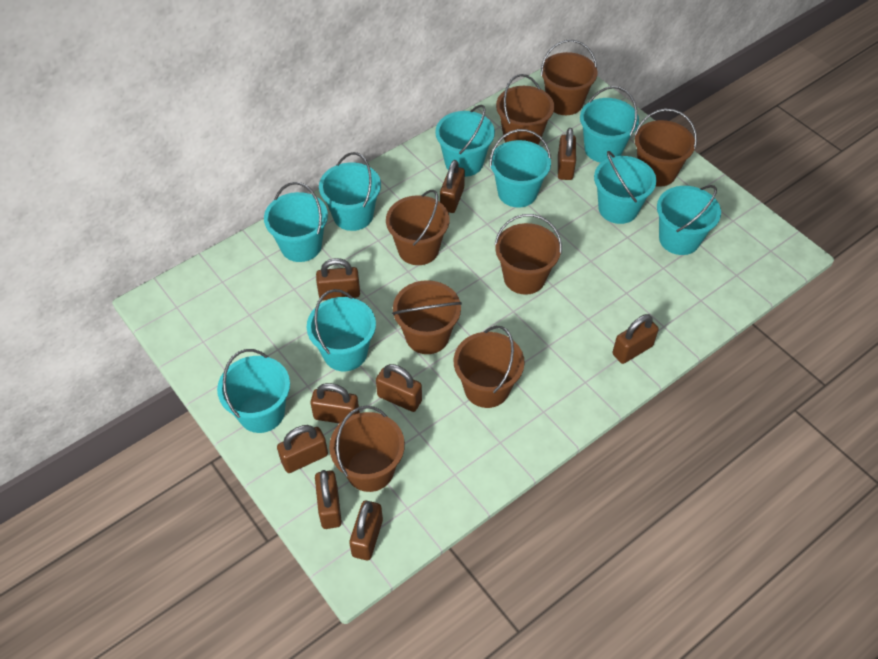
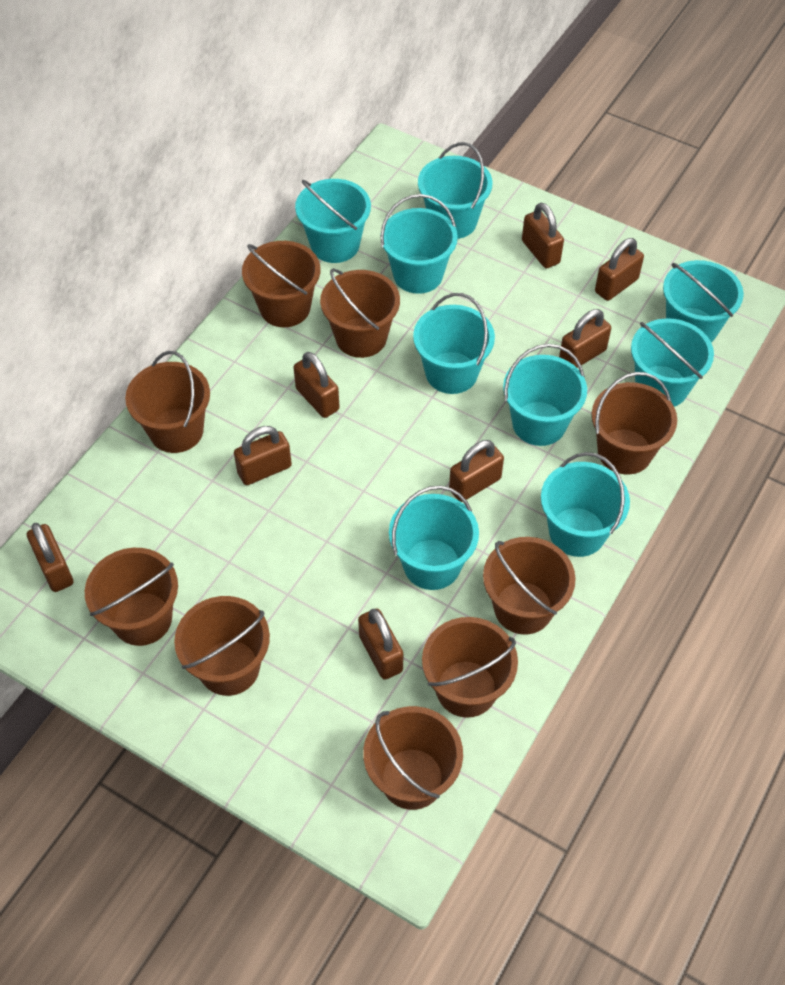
brown bucket: 8 -> 9
brown padlock: 9 -> 8

